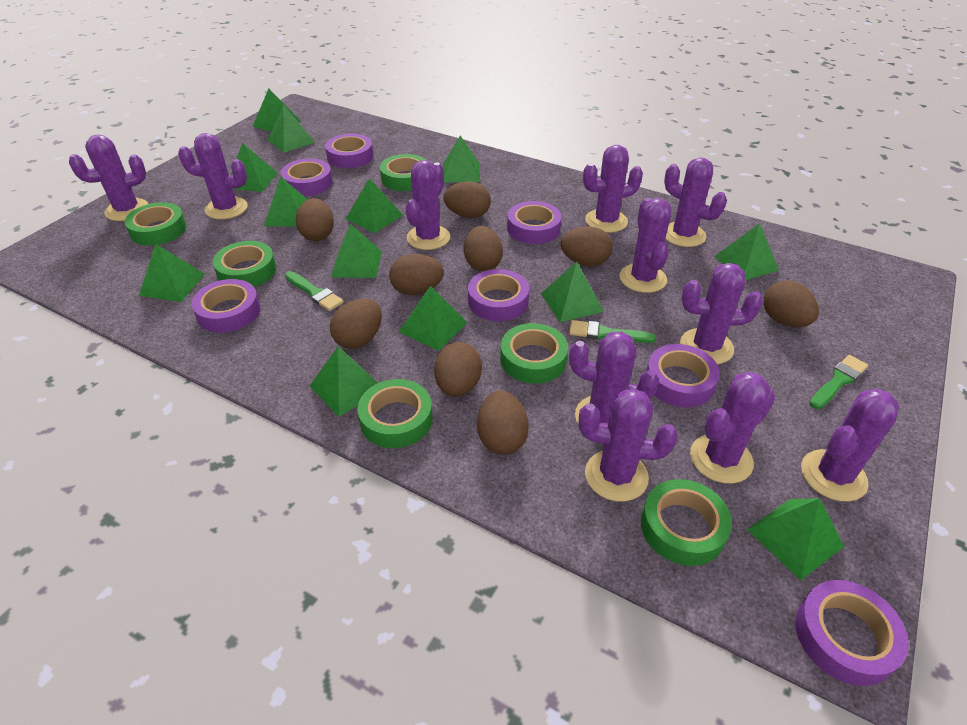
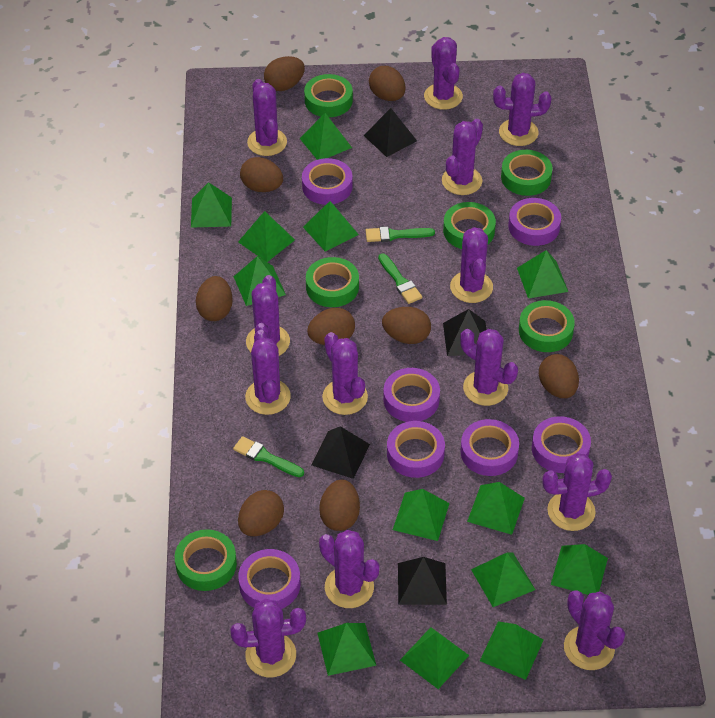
black pyramid: 0 -> 4
purple cactus: 11 -> 13

